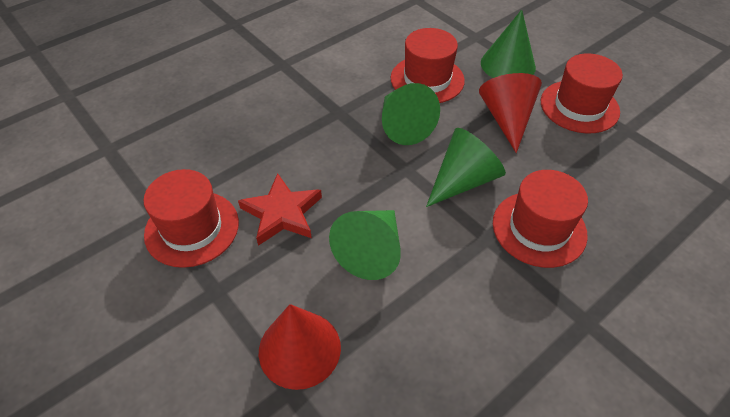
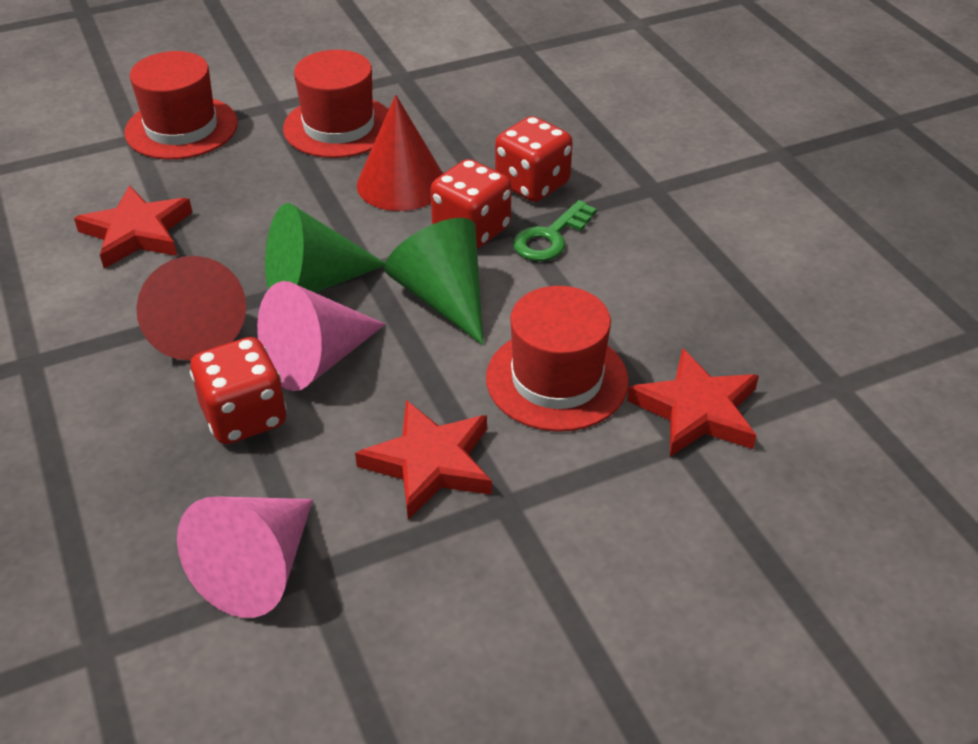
green cone: 4 -> 2
green key: 0 -> 1
pink cone: 0 -> 2
red dice: 0 -> 3
red hat: 4 -> 3
red star: 1 -> 3

